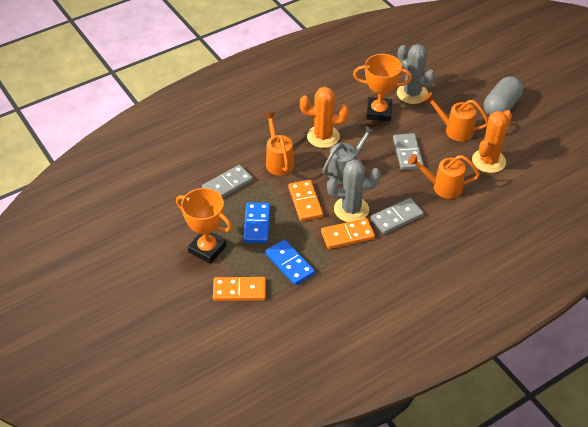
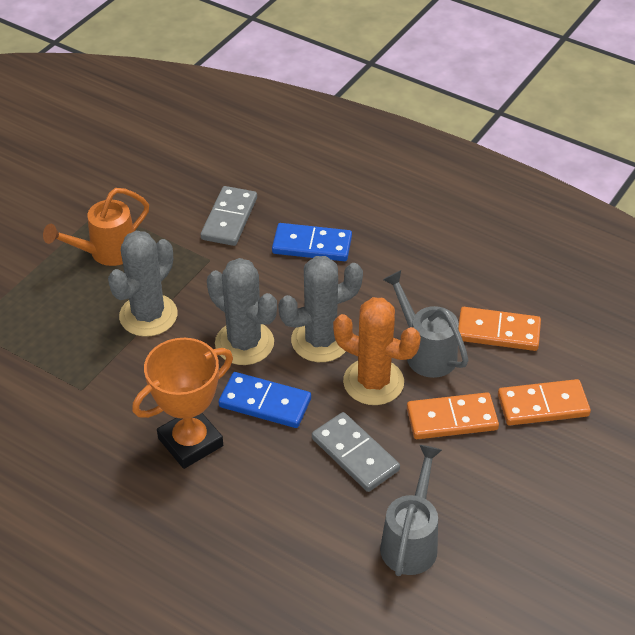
grey cactus: 2 -> 3
grey capsule: 1 -> 0
grey domino: 3 -> 2
grey watering can: 1 -> 2
orange cactus: 2 -> 1
orange trophy: 2 -> 1
orange watering can: 3 -> 1

